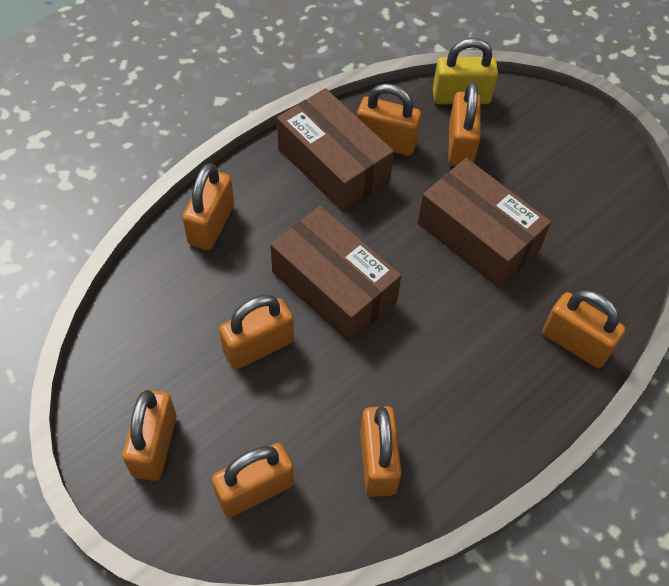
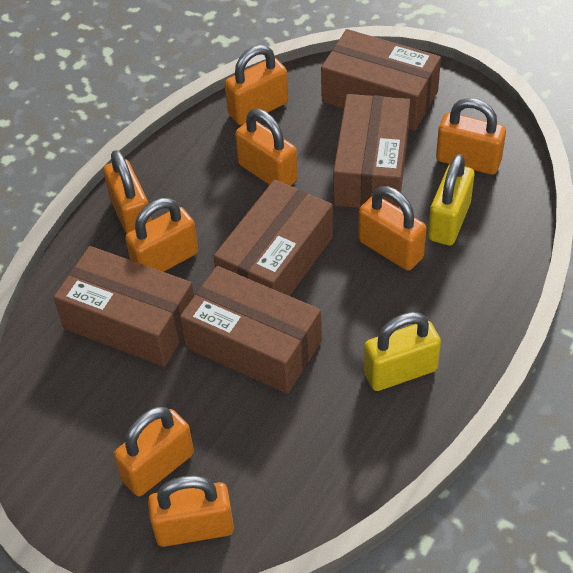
brown box: 3 -> 5
yellow padlock: 1 -> 2

